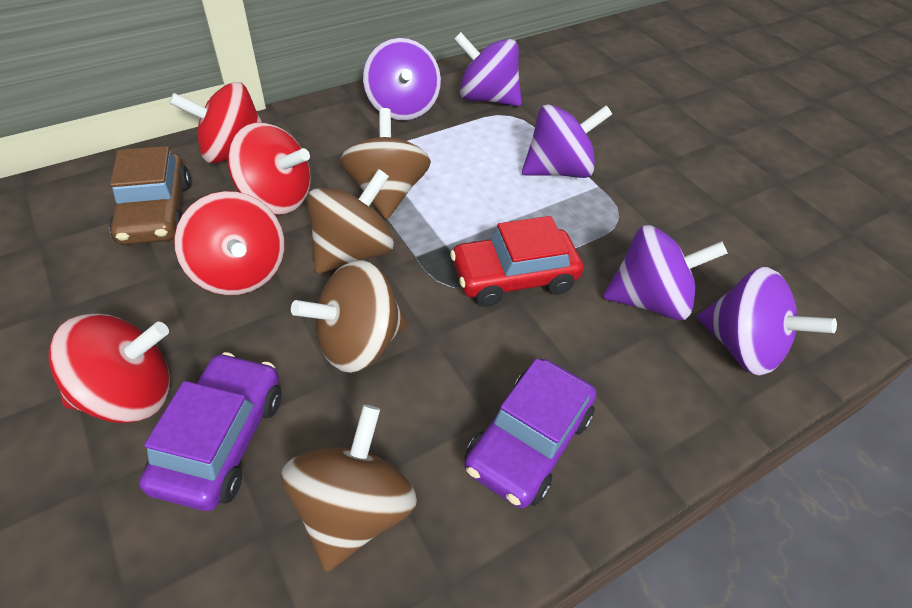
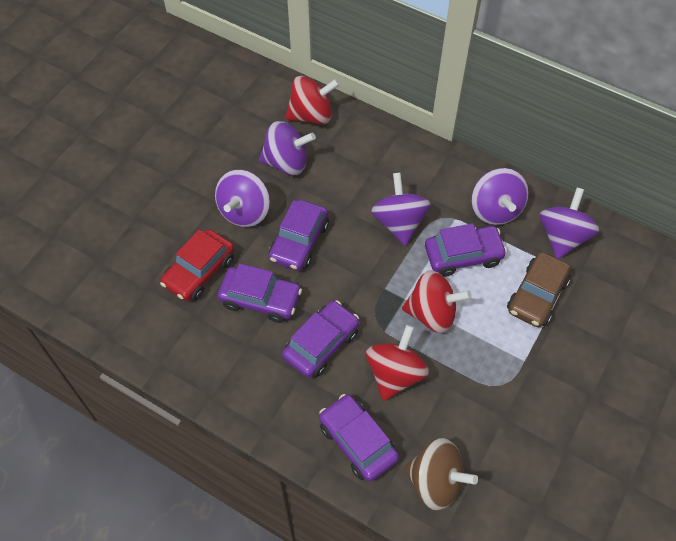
brown spinning top: 4 -> 1
purple car: 2 -> 5
red spinning top: 4 -> 3

